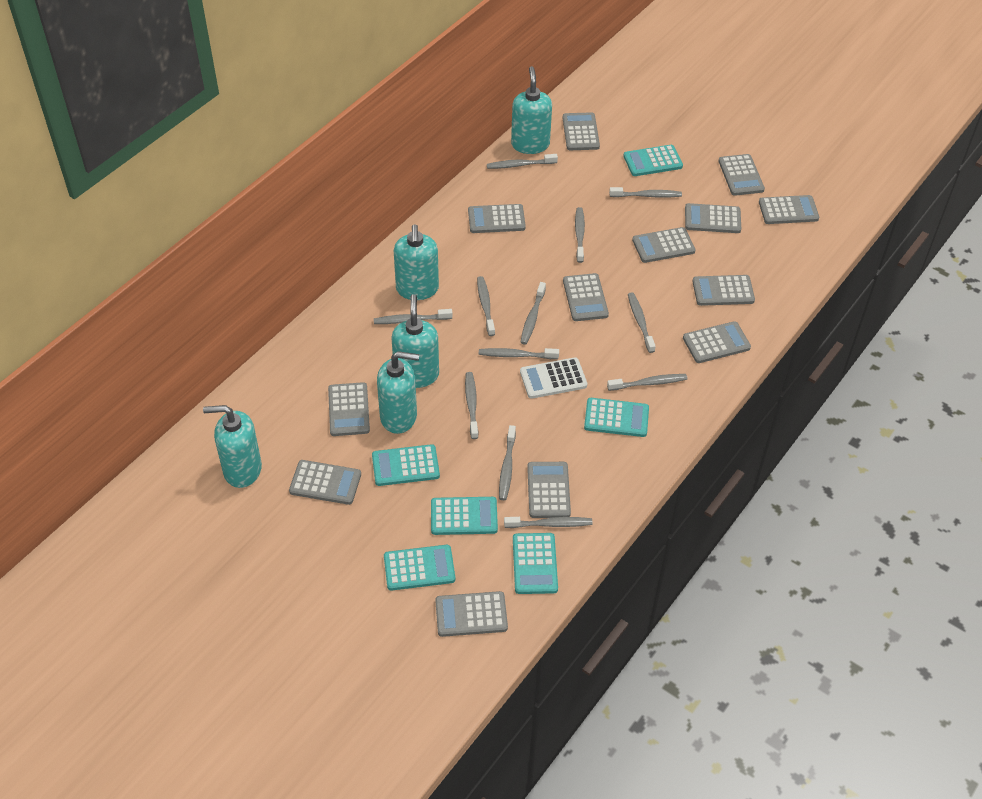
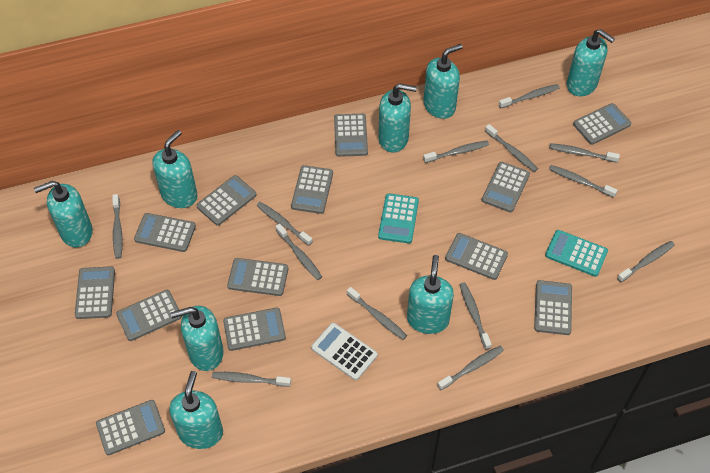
grey toothbrush: 12 -> 13
turquoise calculator: 6 -> 2
turquoise soap dispenser: 5 -> 8

